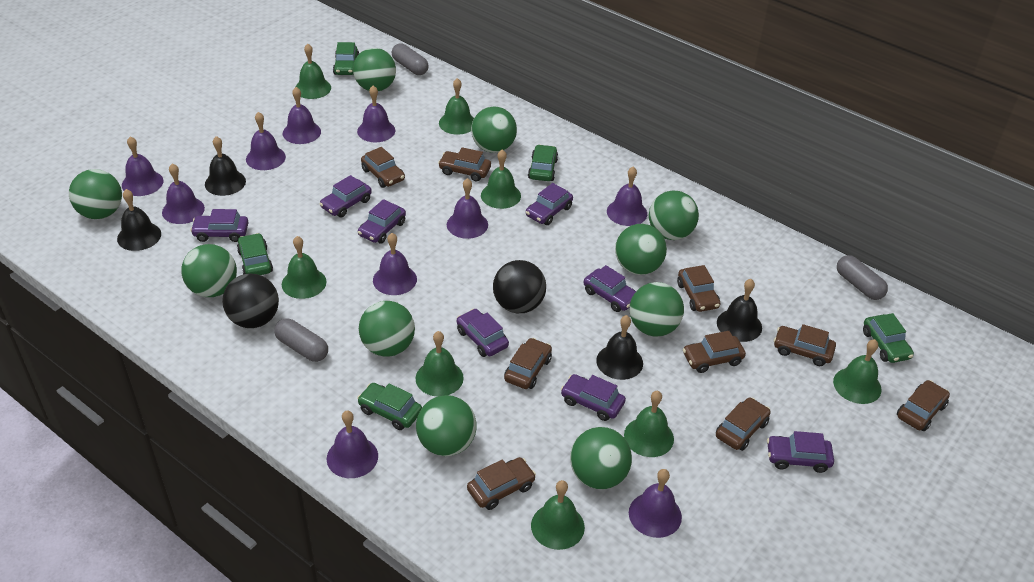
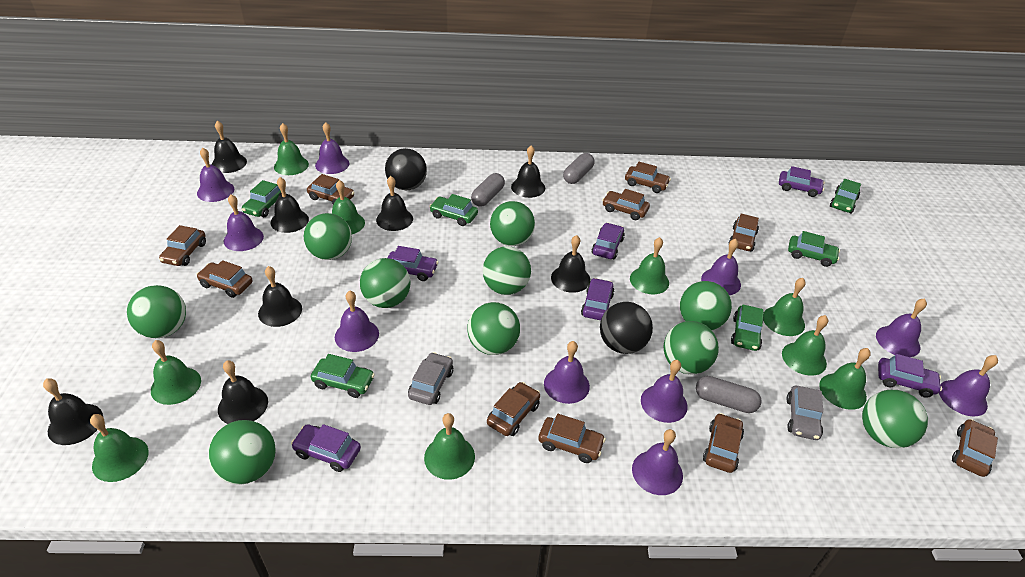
black bell: 4 -> 8
brown car: 9 -> 10
green bell: 8 -> 9
green car: 5 -> 6
grey car: 0 -> 2
purple car: 8 -> 6

